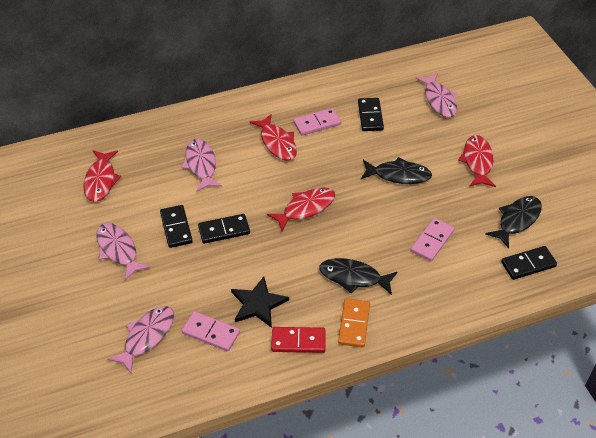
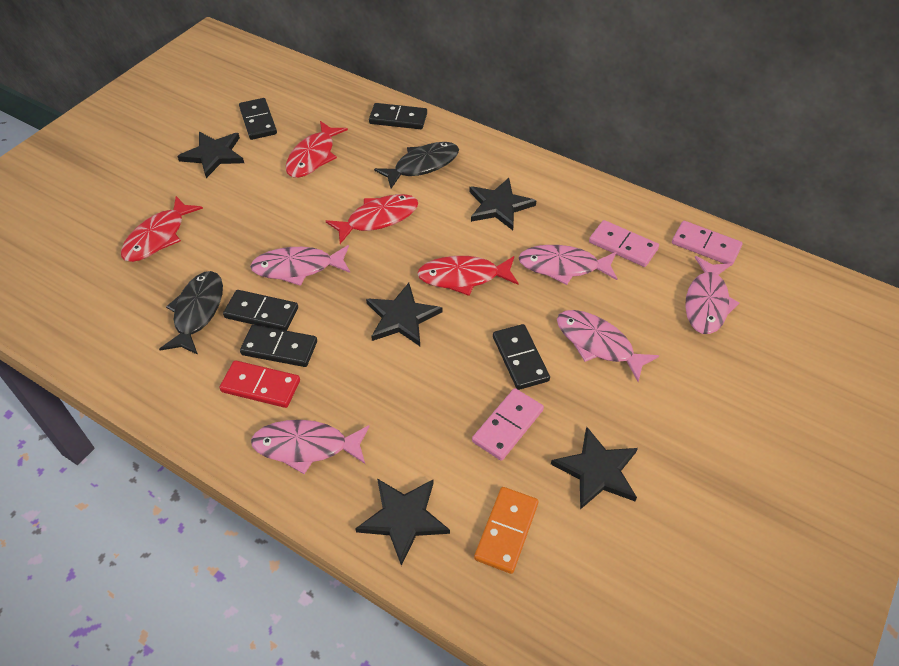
black domino: 4 -> 5
black fish: 3 -> 2
black star: 1 -> 5
pink fish: 4 -> 5

